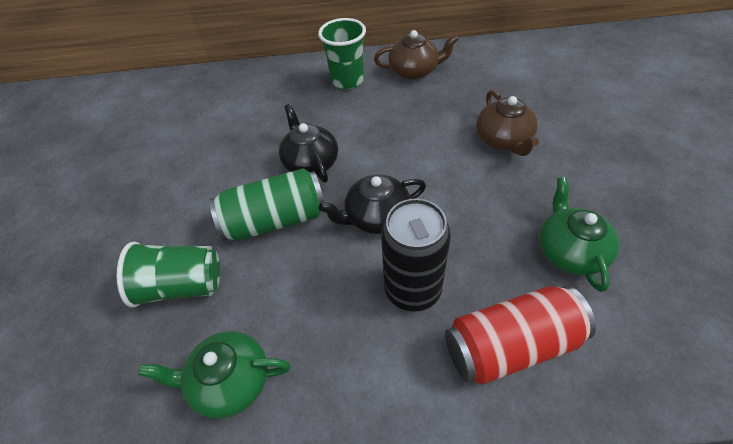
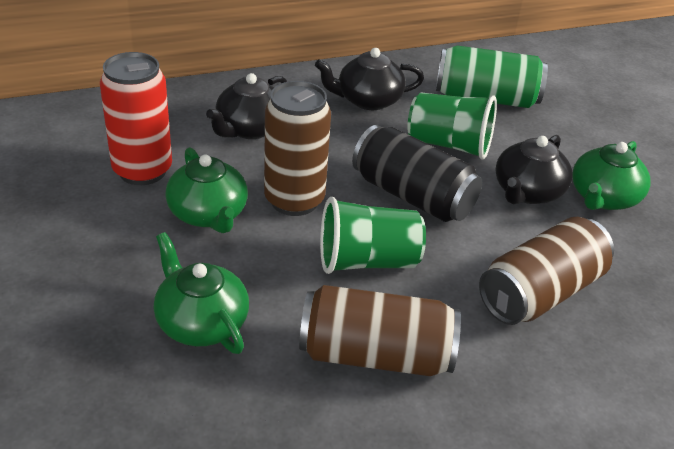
black teapot: 2 -> 3
brown can: 0 -> 3
brown teapot: 2 -> 0
green teapot: 2 -> 3

